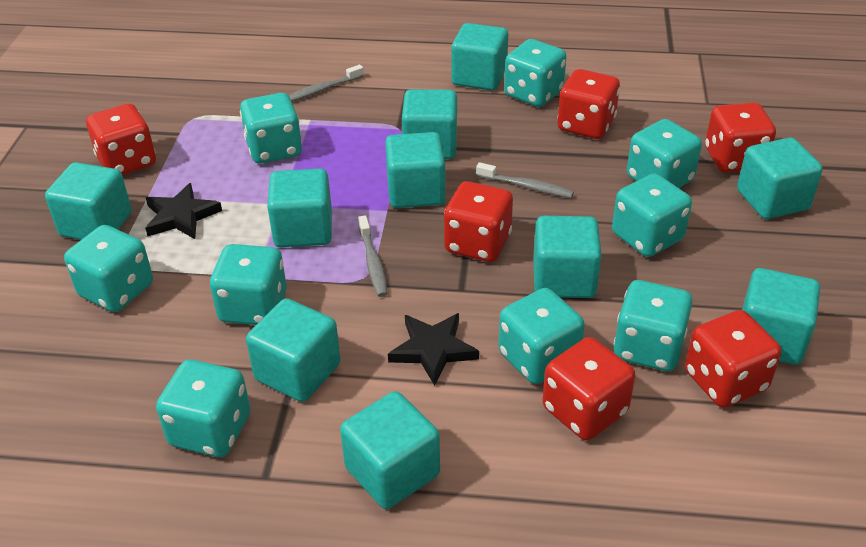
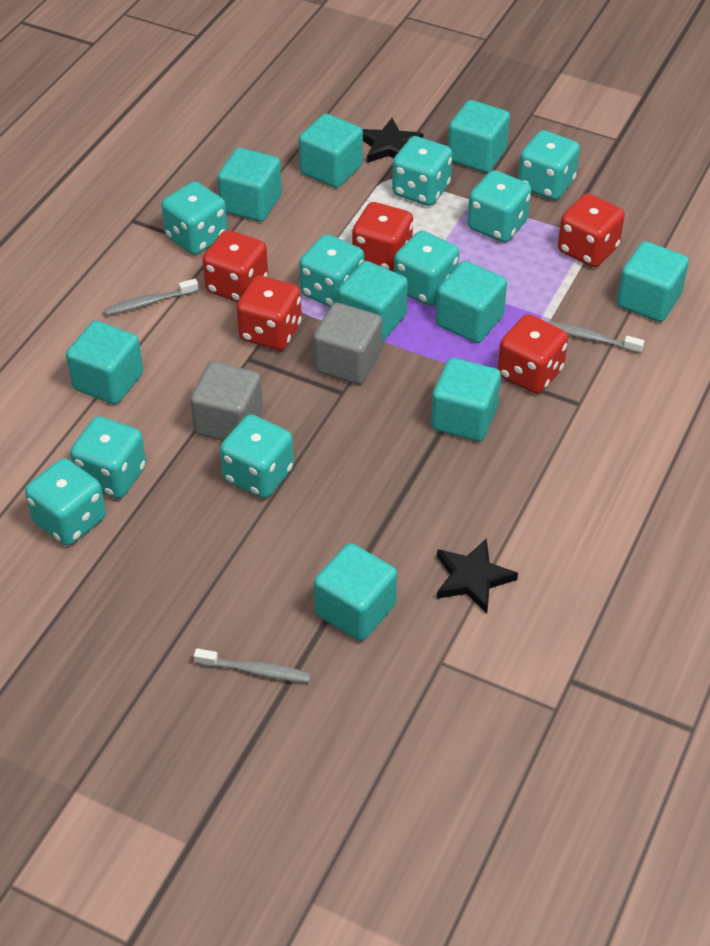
grey cube: 0 -> 2
red dice: 6 -> 5
turquoise cube: 10 -> 9

